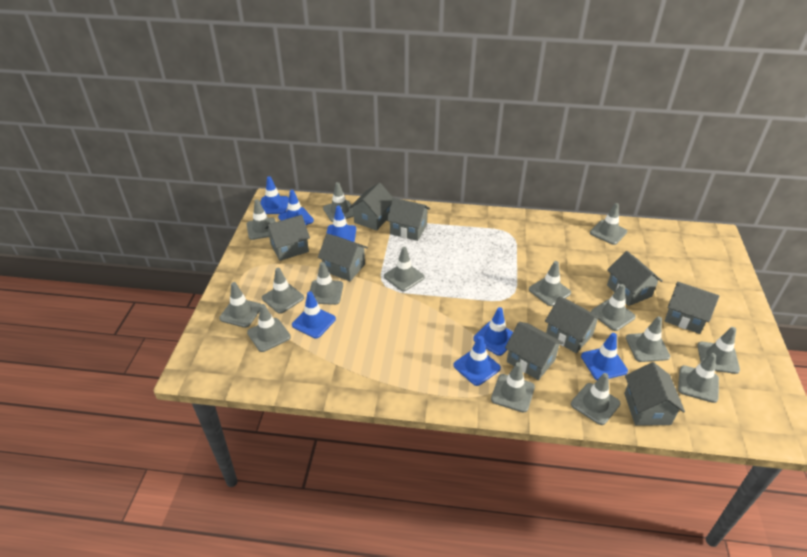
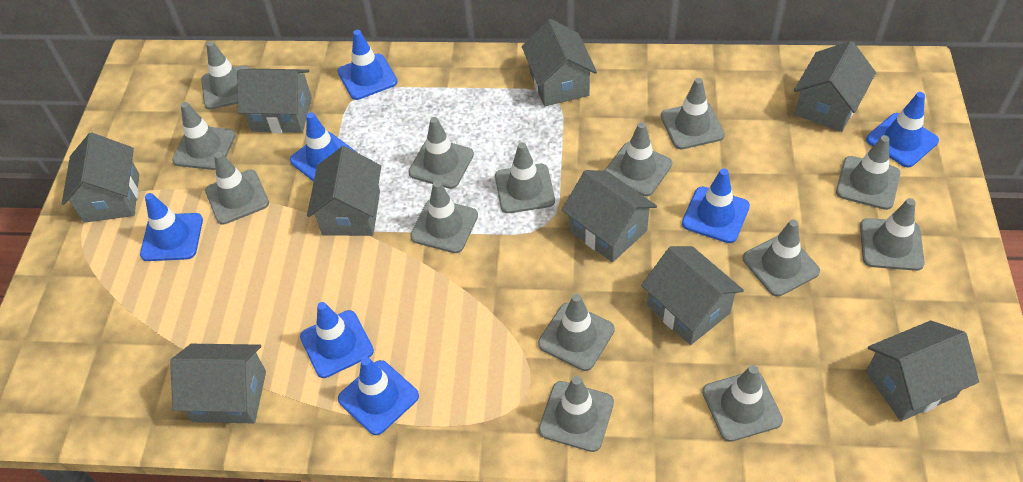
grey traffic cone: 15 -> 14

